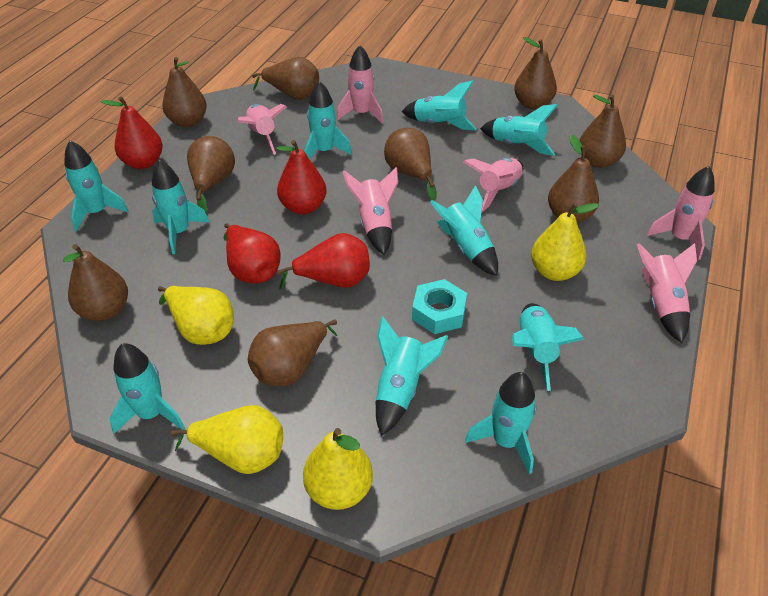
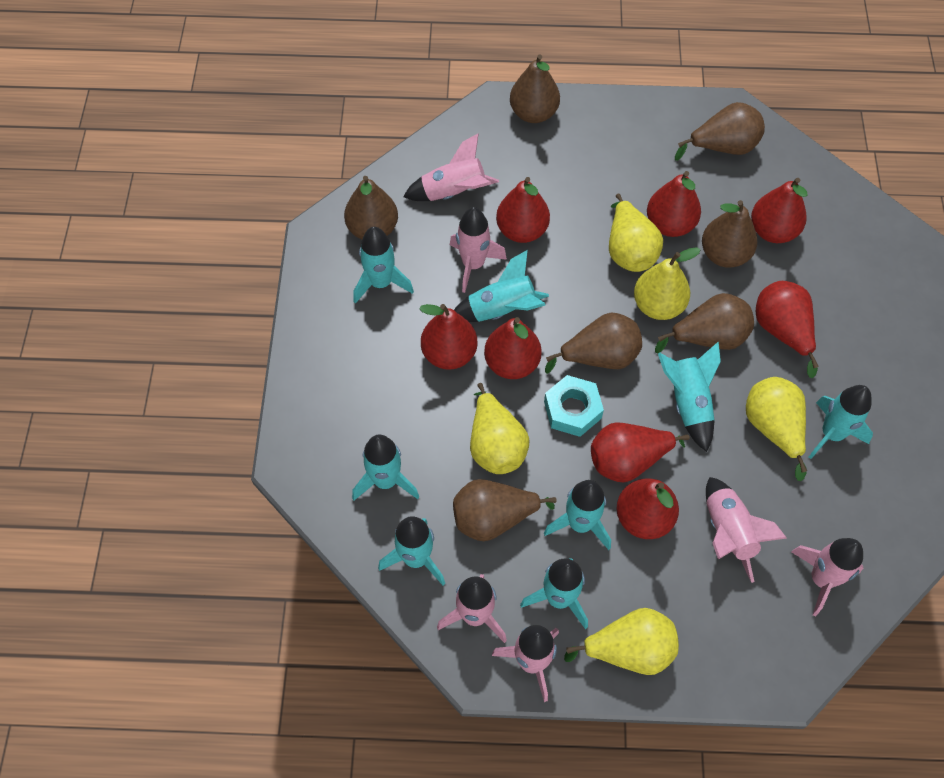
brown pear: 9 -> 7
red pear: 4 -> 8
turquoise rocket: 10 -> 8
yellow pear: 4 -> 5

